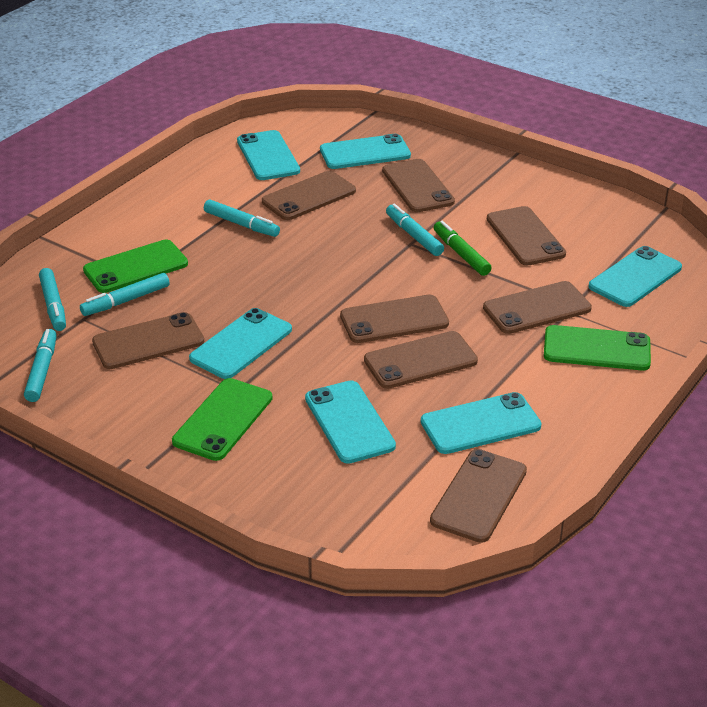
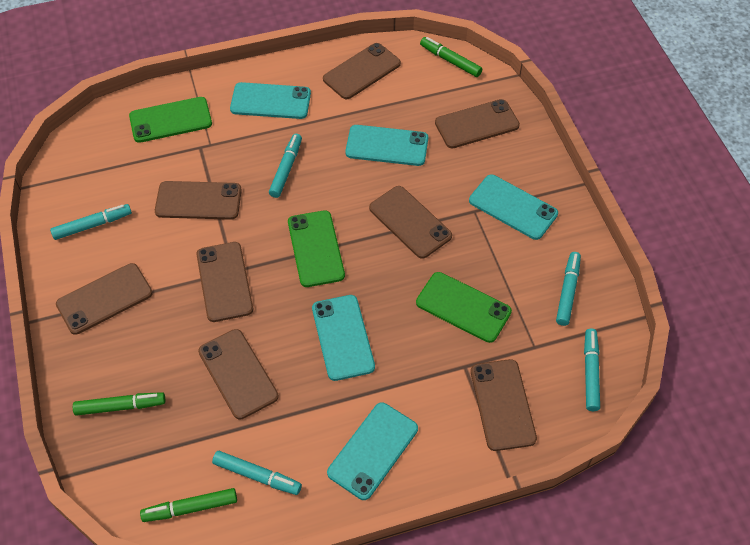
green marker: 1 -> 3
turquoise phone: 6 -> 5

